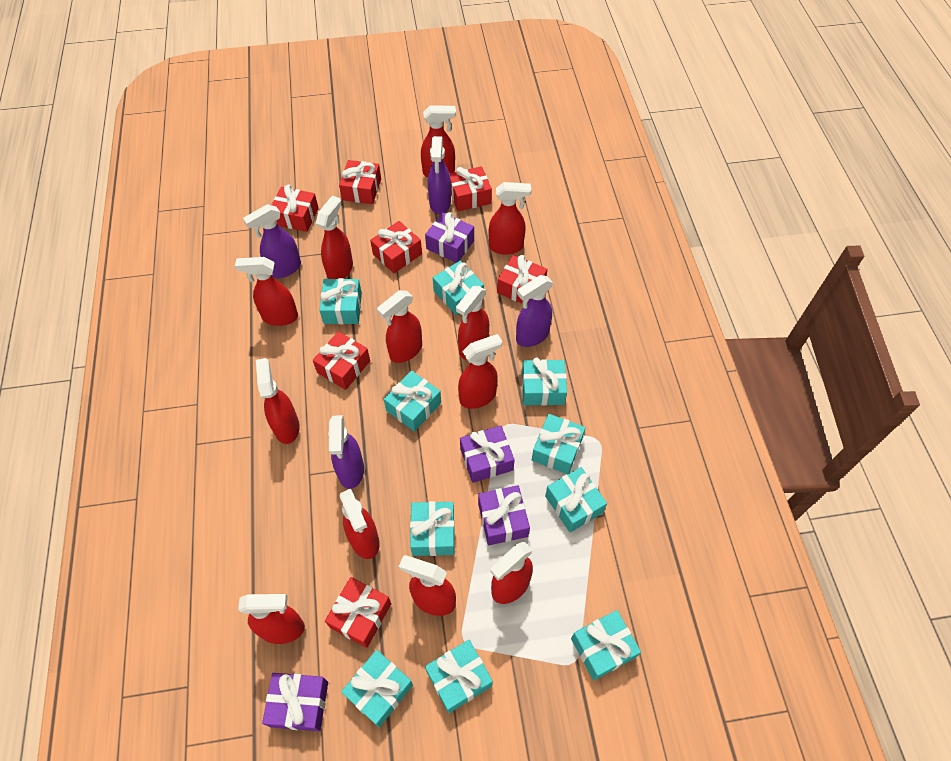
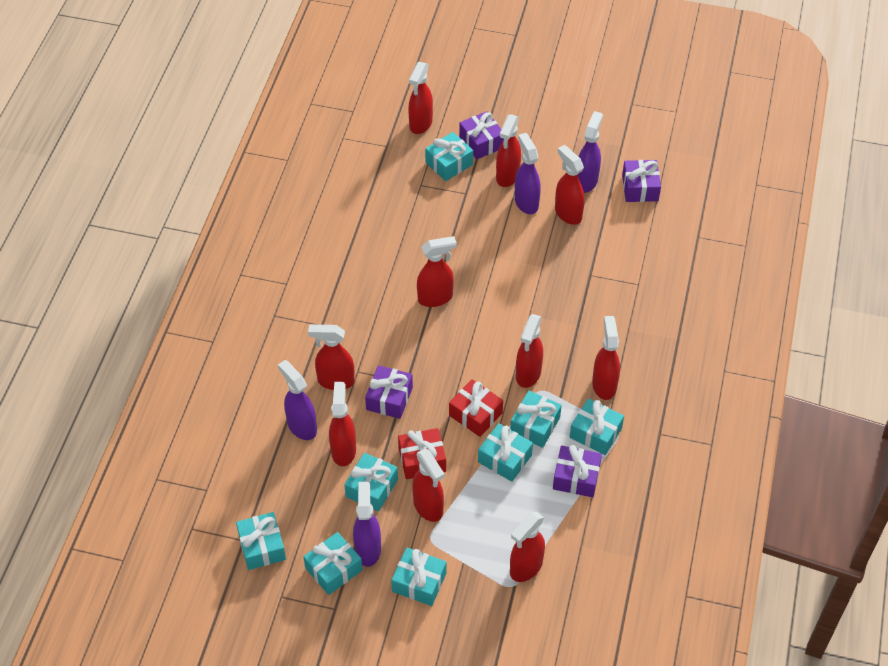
red gift: 7 -> 2
red spray bottle: 12 -> 10
turquoise gift: 10 -> 8

